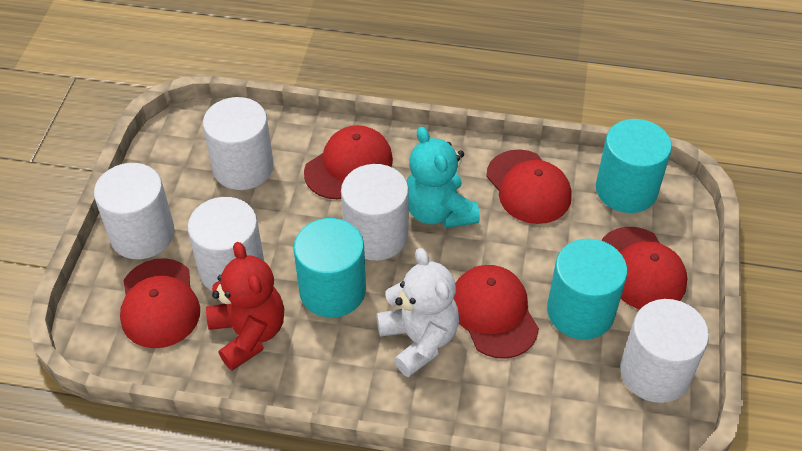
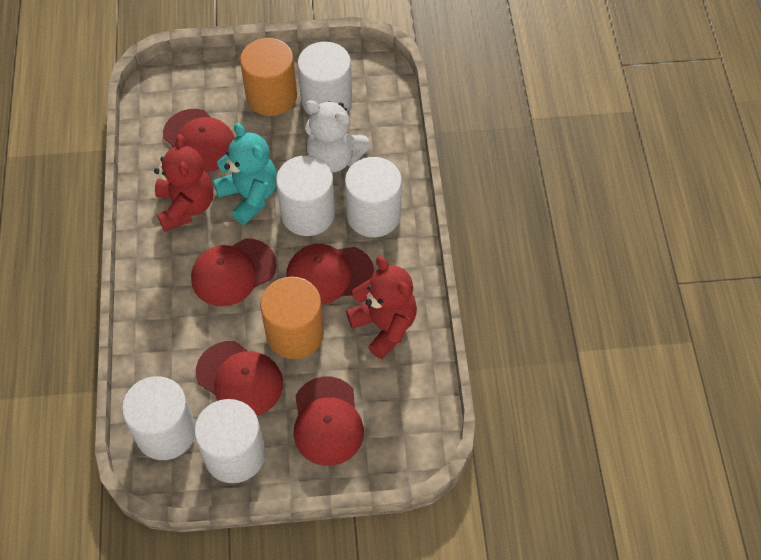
orange cylinder: 0 -> 2
red teddy bear: 1 -> 2
turquoise cylinder: 3 -> 0

